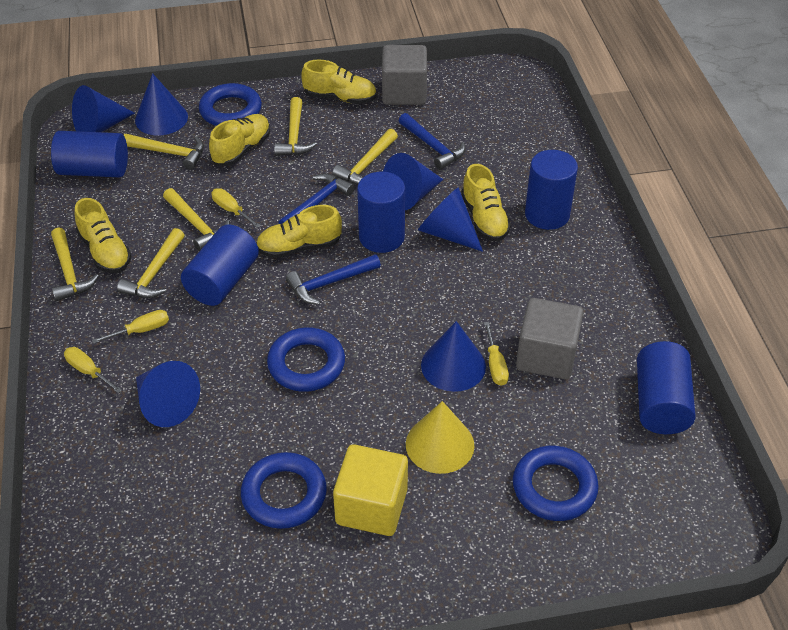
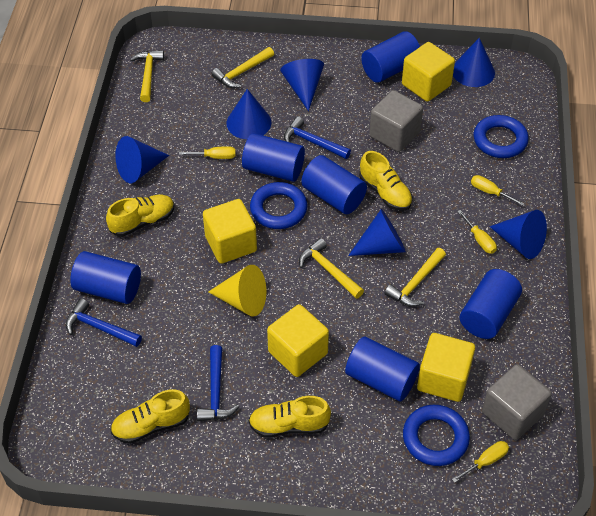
blue cylinder: 5 -> 6
blue ring: 4 -> 3
yellow cube: 1 -> 4
yellow hammer: 6 -> 4
yellow shoe: 5 -> 4

